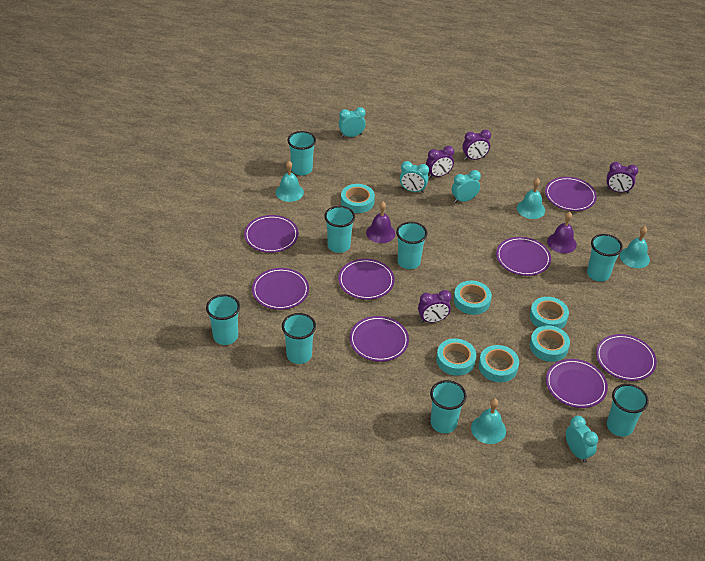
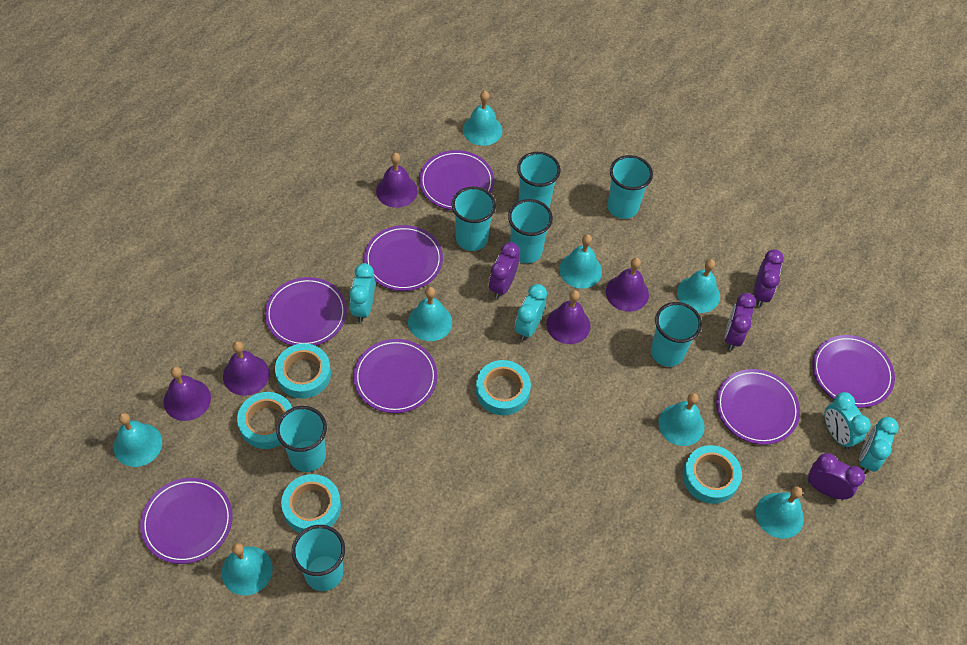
purple bell: 2 -> 5
purple plate: 8 -> 7
turquoise bell: 4 -> 8
turquoise cup: 8 -> 7
turquoise tape: 6 -> 5

